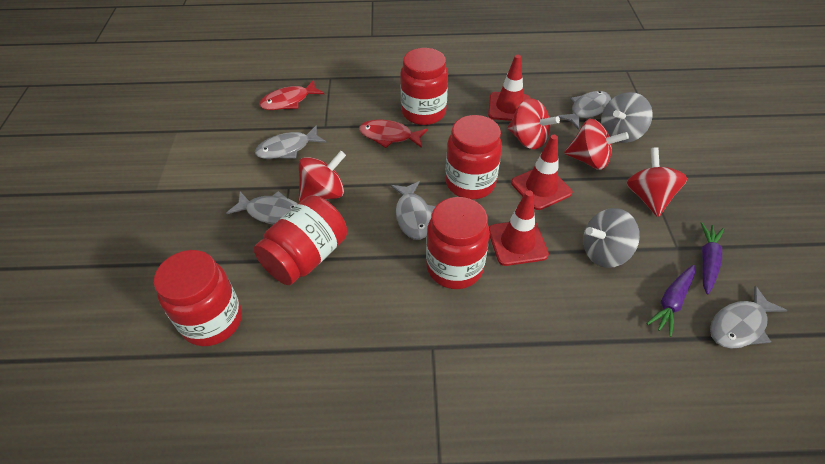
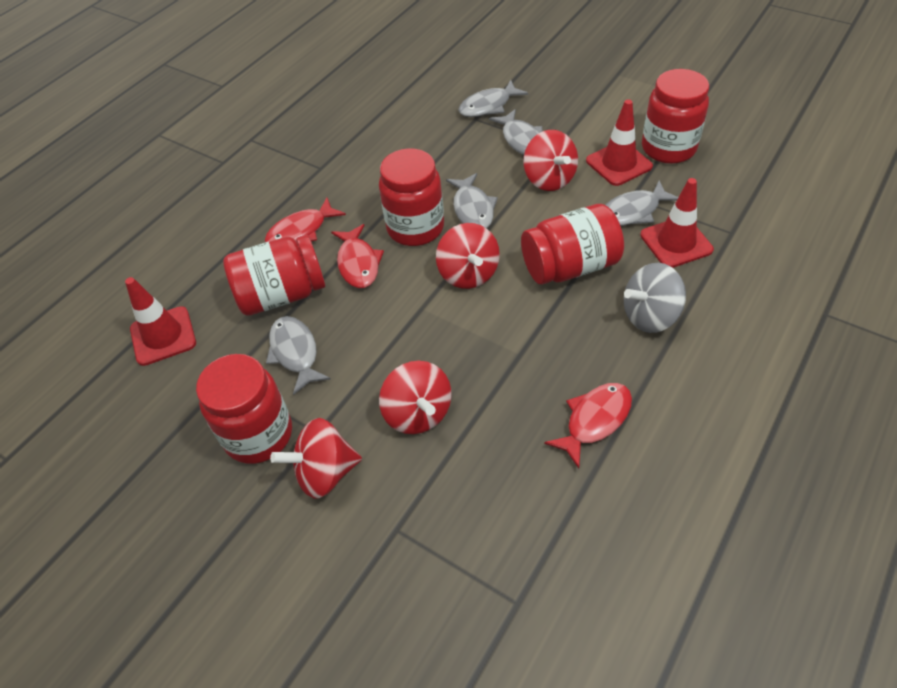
grey spinning top: 2 -> 1
purple carrot: 2 -> 0
red fish: 2 -> 3

